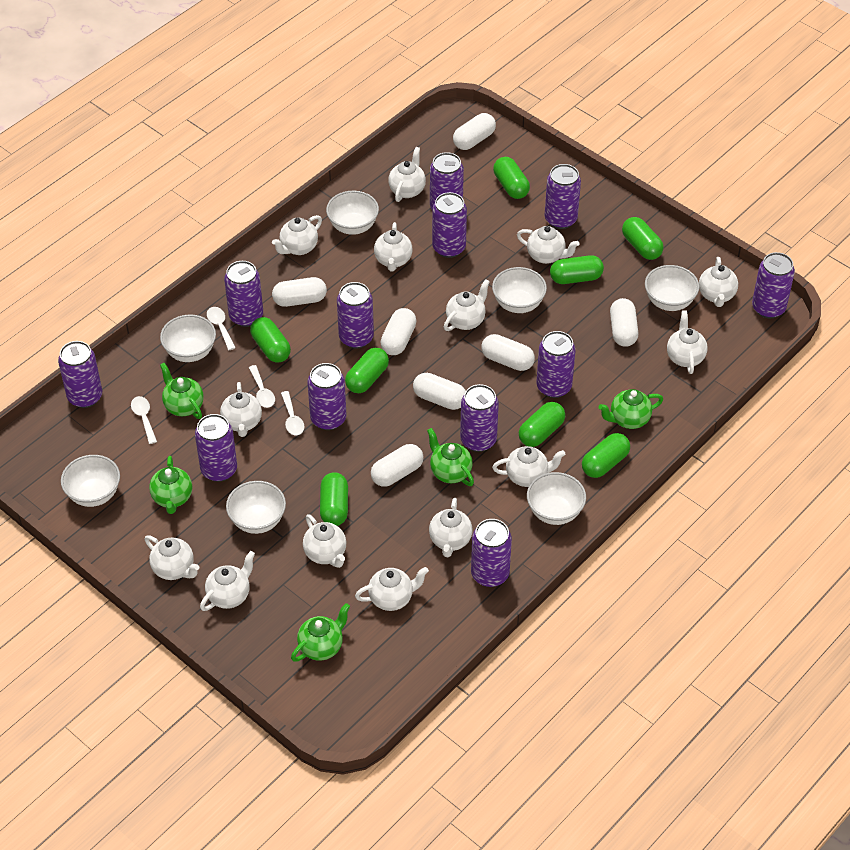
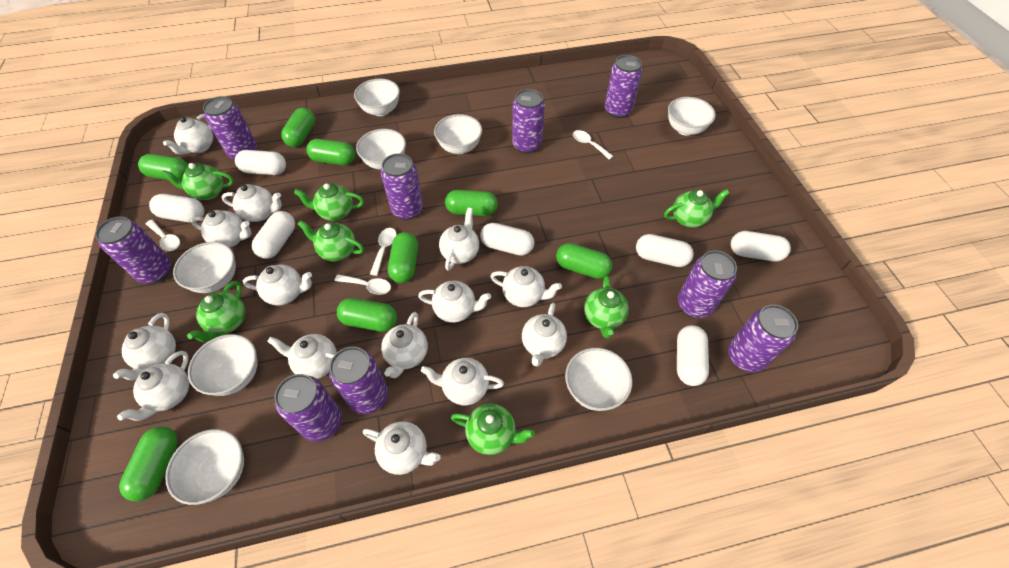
green teapot: 5 -> 7
purple can: 12 -> 9
white bowl: 7 -> 8

